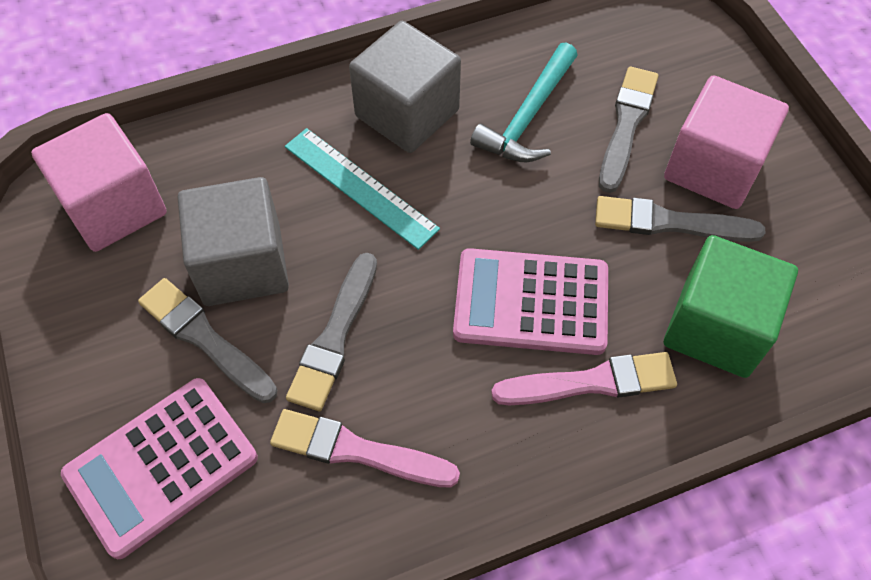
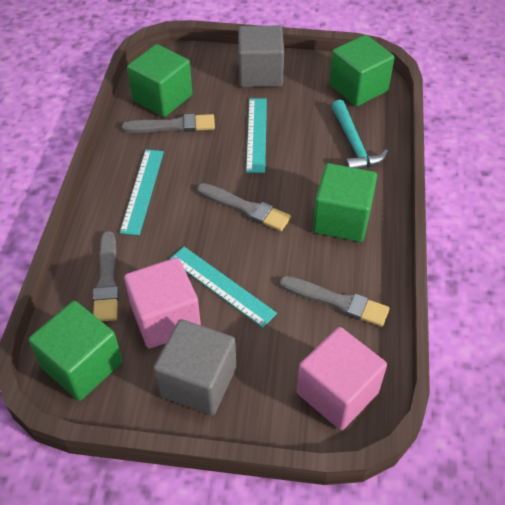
green cube: 1 -> 4
pink brush: 2 -> 0
pink calculator: 2 -> 0
turquoise ruler: 1 -> 3

